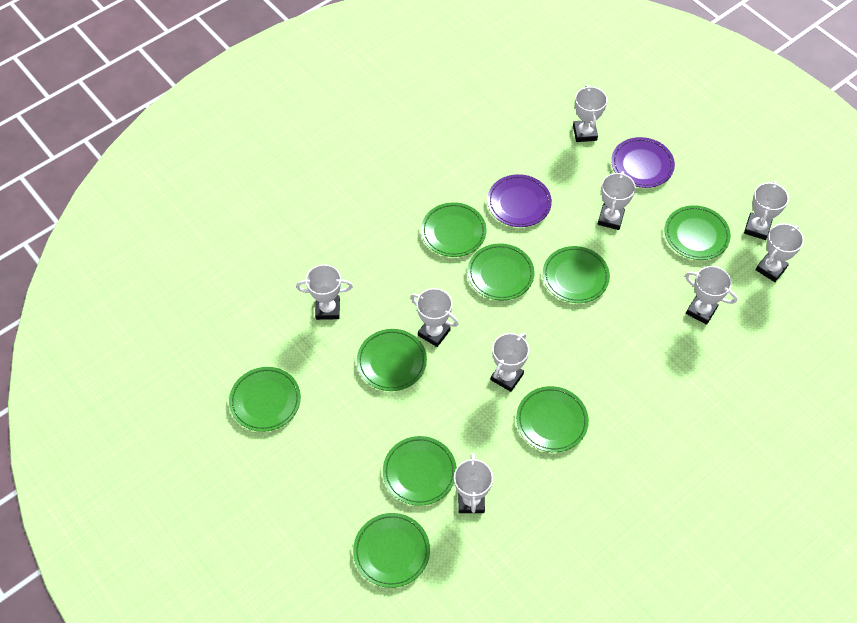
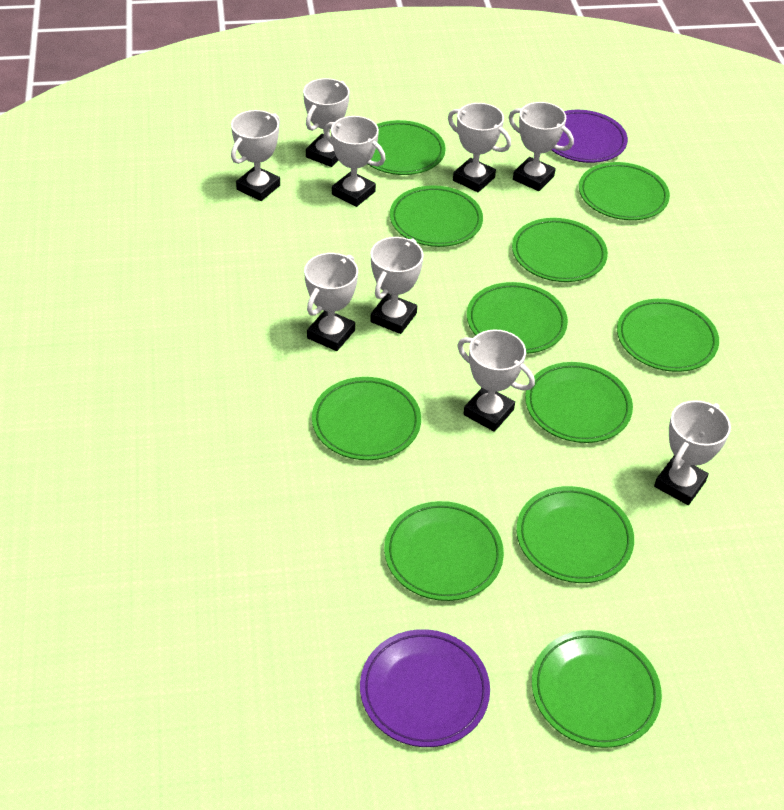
green plate: 9 -> 11

